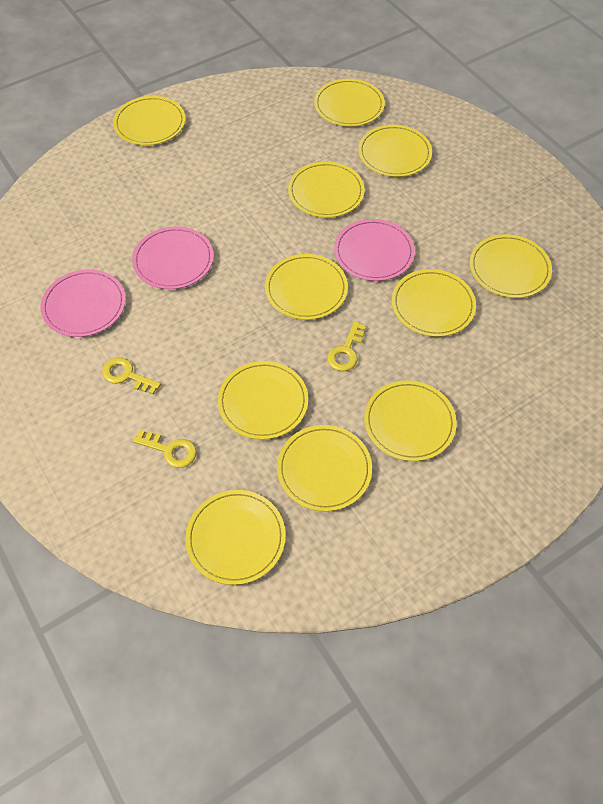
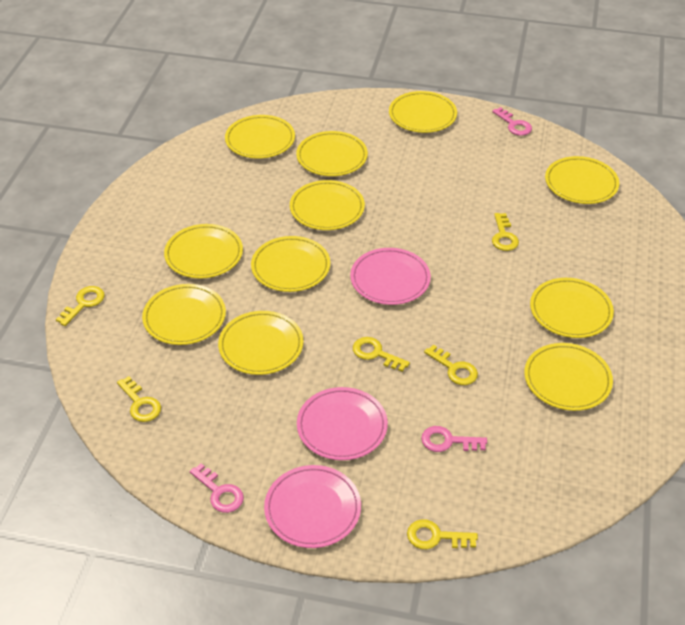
pink key: 0 -> 3
yellow key: 3 -> 6

